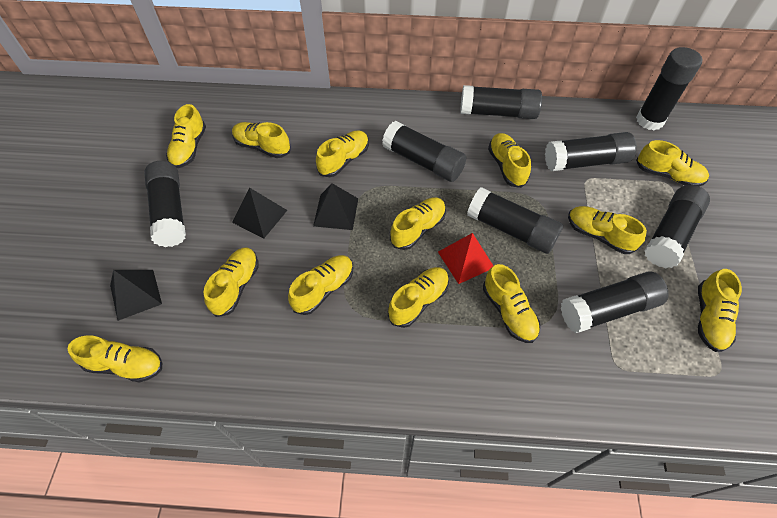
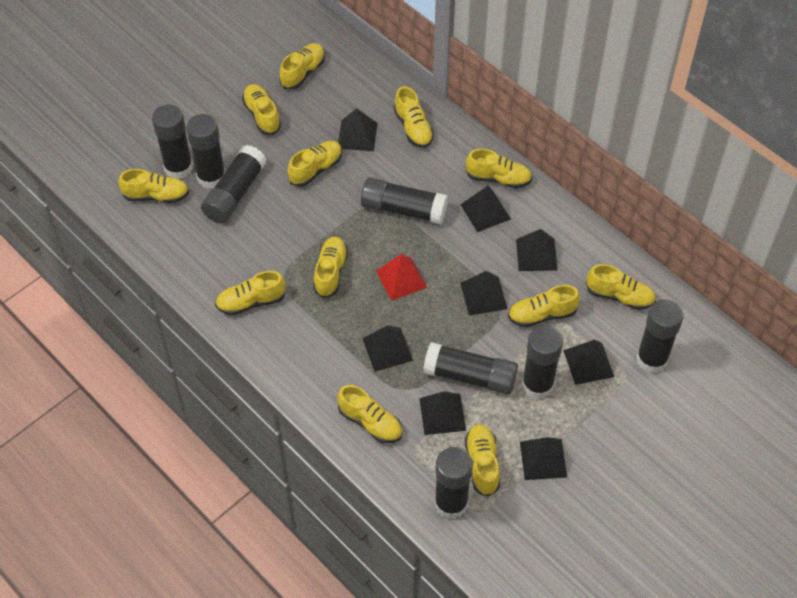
black pyramid: 3 -> 8
yellow shoe: 13 -> 12

